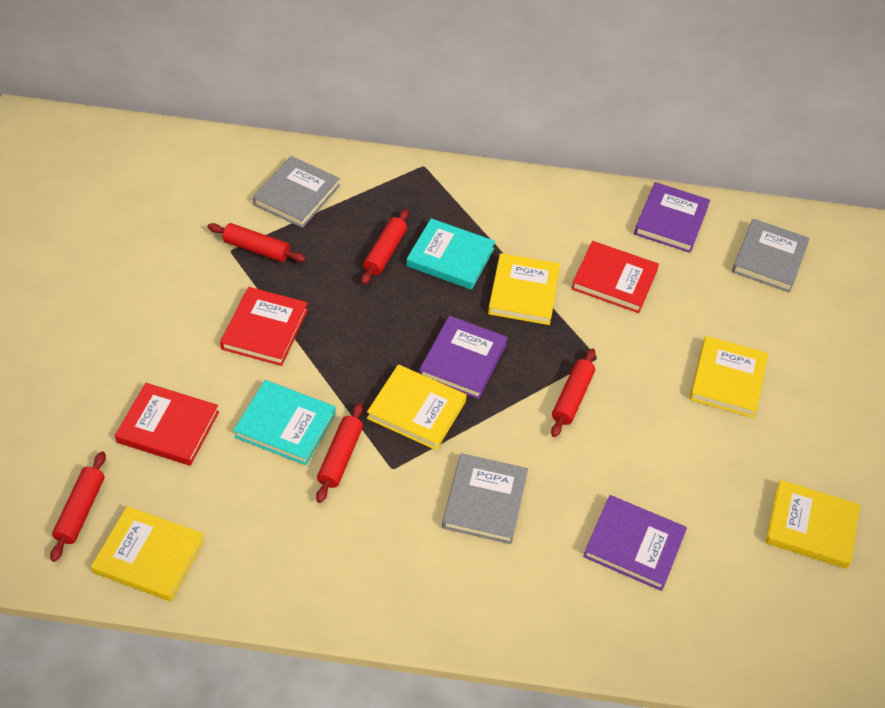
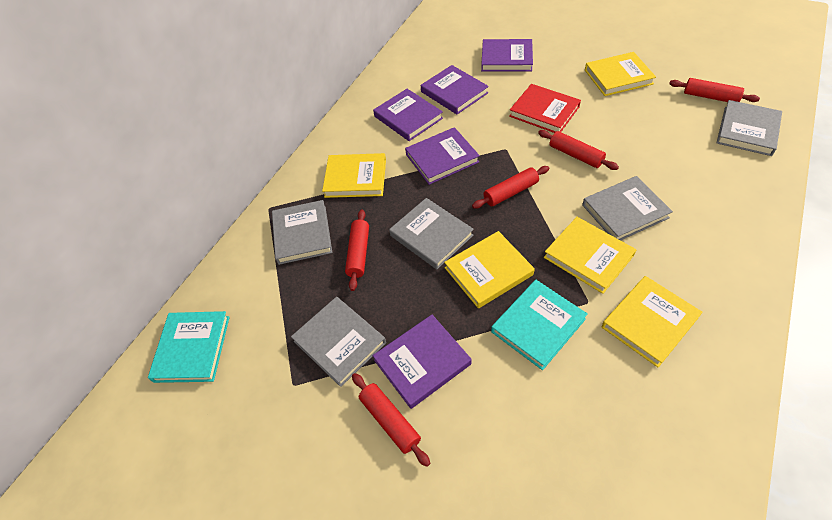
grey book: 3 -> 5
purple book: 3 -> 5
red book: 3 -> 1

